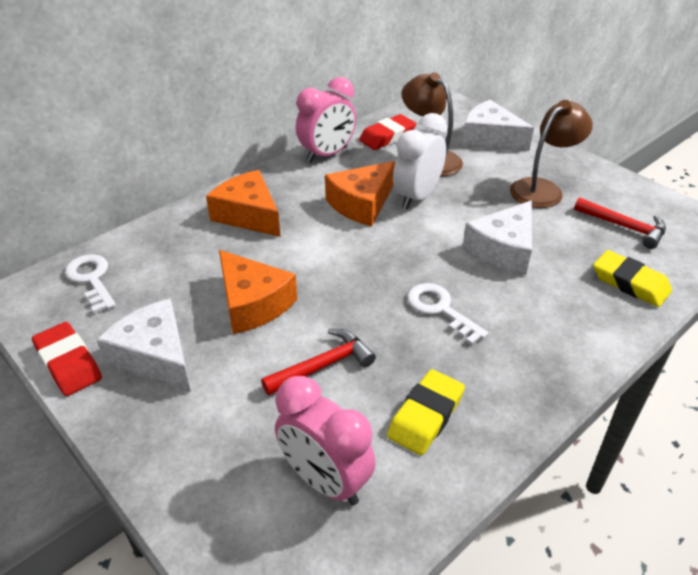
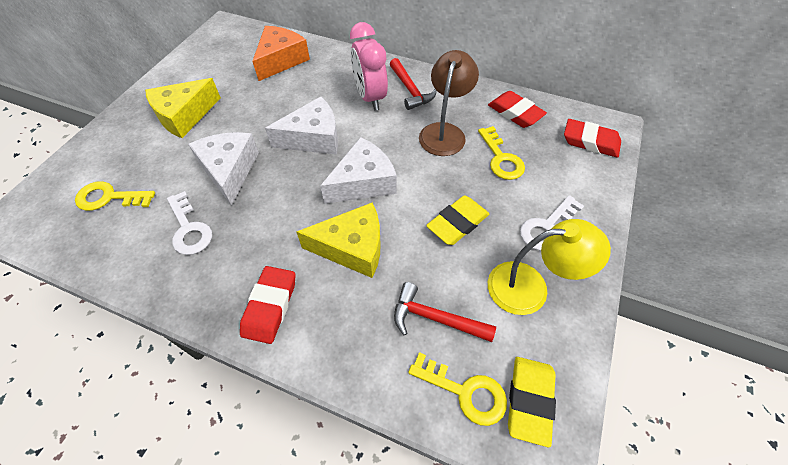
brown lamp: 2 -> 1
orange cheese: 3 -> 1
pink clock: 2 -> 1
red eraser: 2 -> 3
white clock: 1 -> 0
yellow cheese: 0 -> 2
yellow key: 0 -> 3
yellow lamp: 0 -> 1

